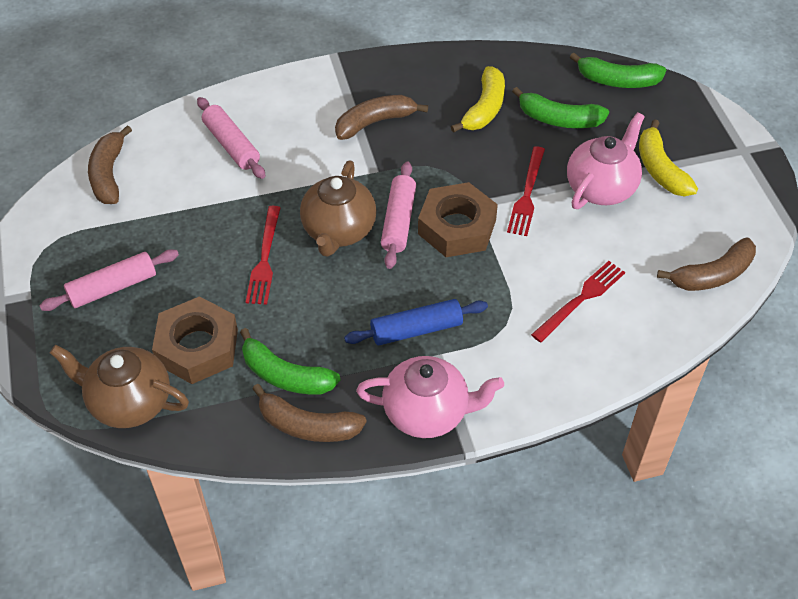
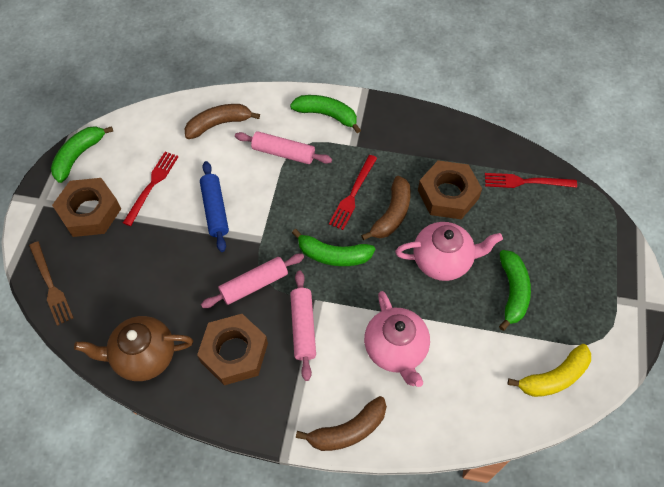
brown banana: 4 -> 3
brown fork: 0 -> 1
brown nut: 2 -> 3
brown teapot: 2 -> 1
green banana: 3 -> 4
yellow banana: 2 -> 1

